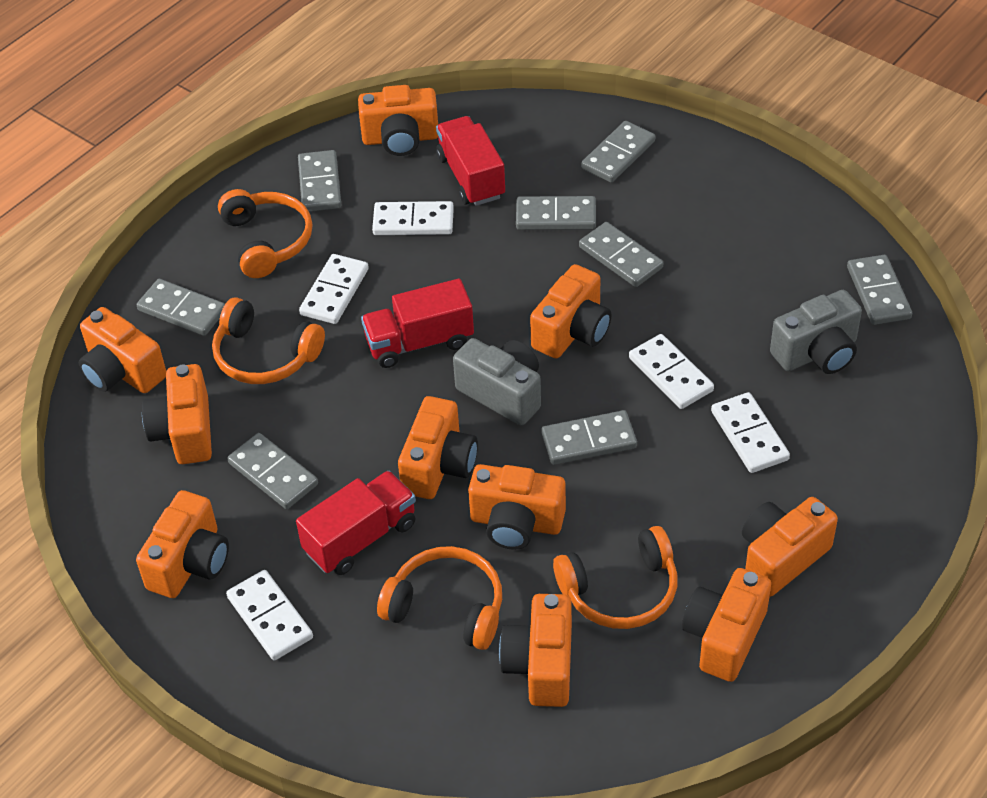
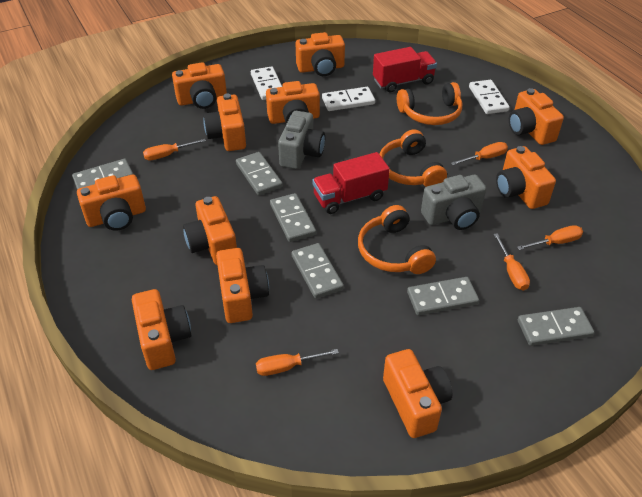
grey domino: 8 -> 6
orange camera: 10 -> 11
orange headphones: 4 -> 3
orange screwdriver: 0 -> 5
red truck: 3 -> 2
white domino: 5 -> 3

